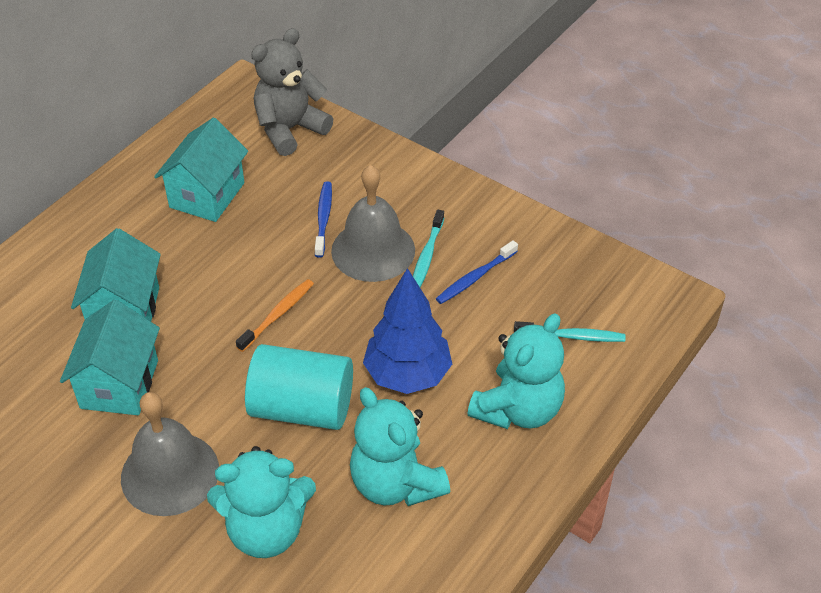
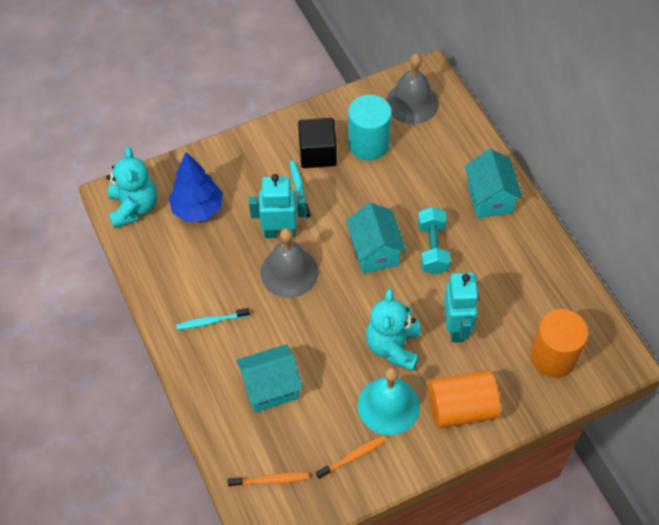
black cube: 0 -> 1
blue toothbrush: 2 -> 0
grey teddy bear: 1 -> 0
orange cylinder: 0 -> 2
orange toothbrush: 1 -> 2
turquoise bell: 0 -> 1
turquoise dumbbell: 0 -> 1
turquoise robot: 0 -> 2
turquoise teddy bear: 3 -> 2

